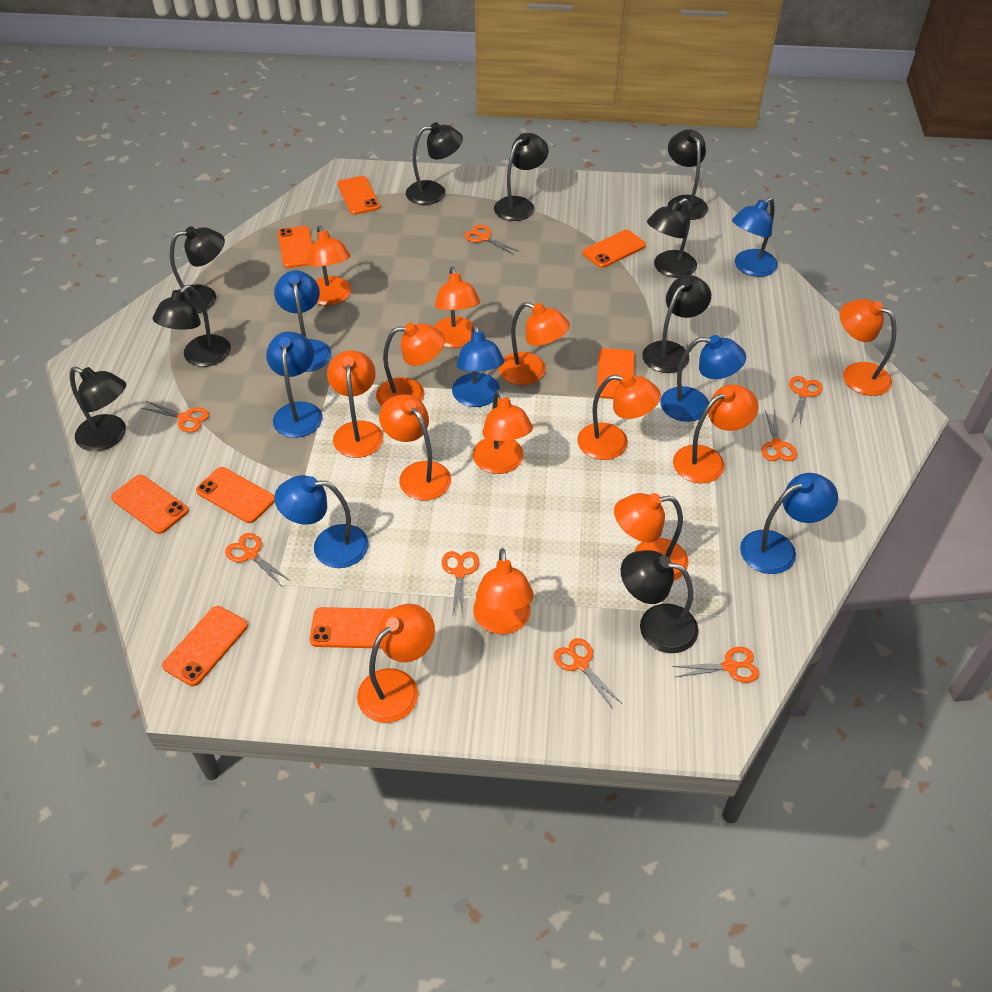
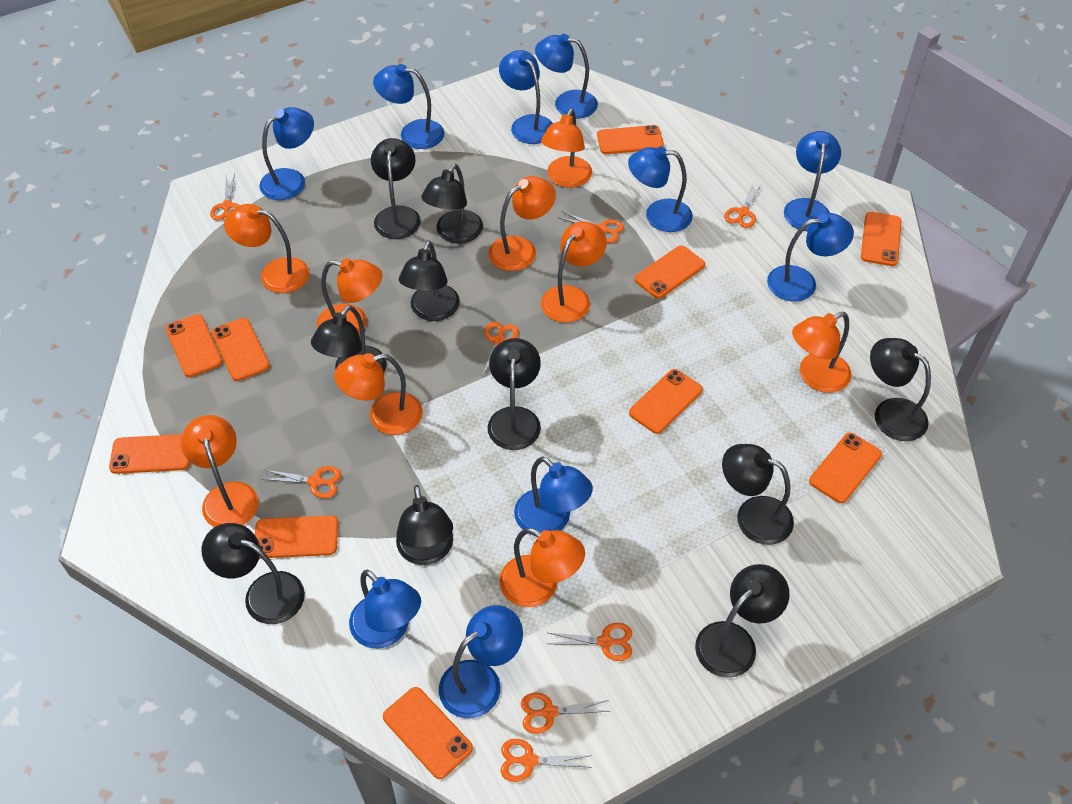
black lamp: 9 -> 10
blue lamp: 7 -> 10
orange lamp: 13 -> 9
orange phone: 8 -> 10

